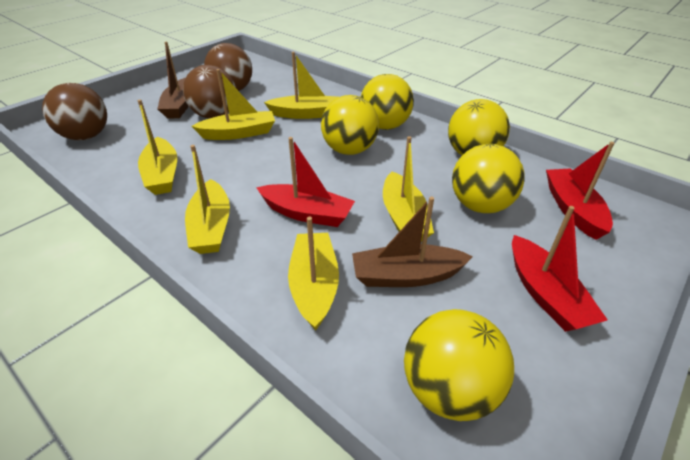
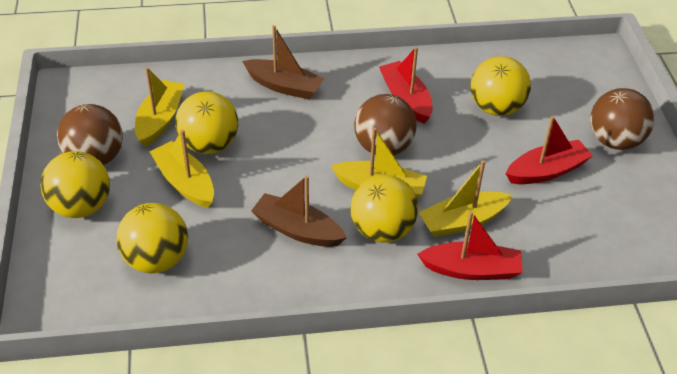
yellow boat: 6 -> 4

